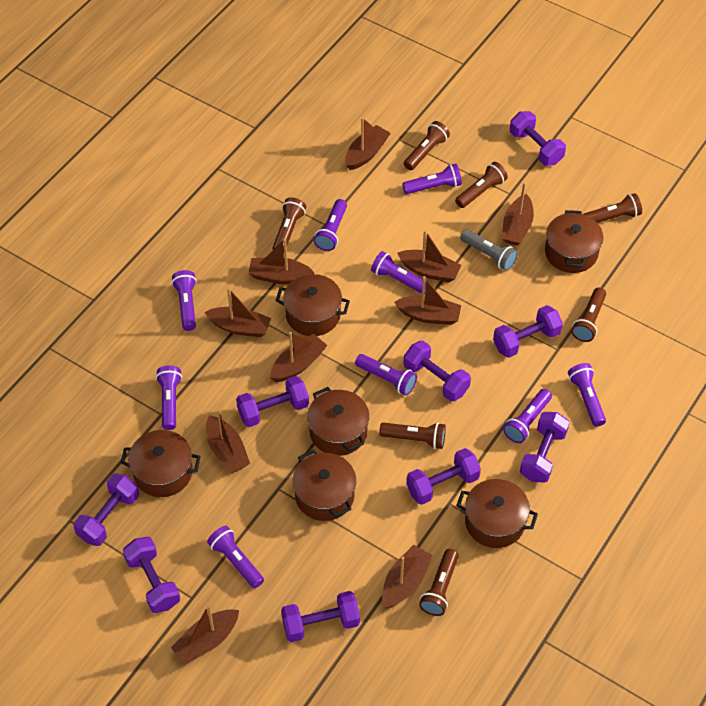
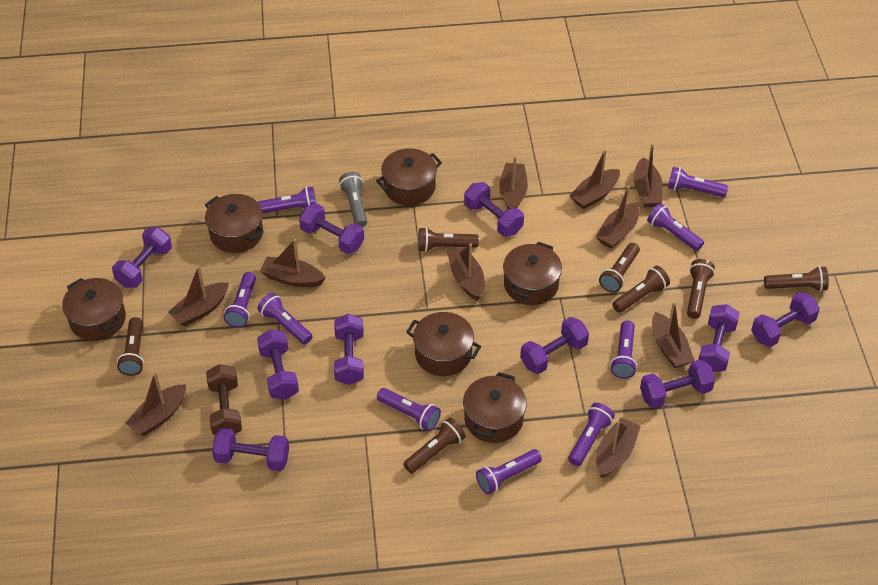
brown dumbbell: 0 -> 1
purple dumbbell: 9 -> 10

